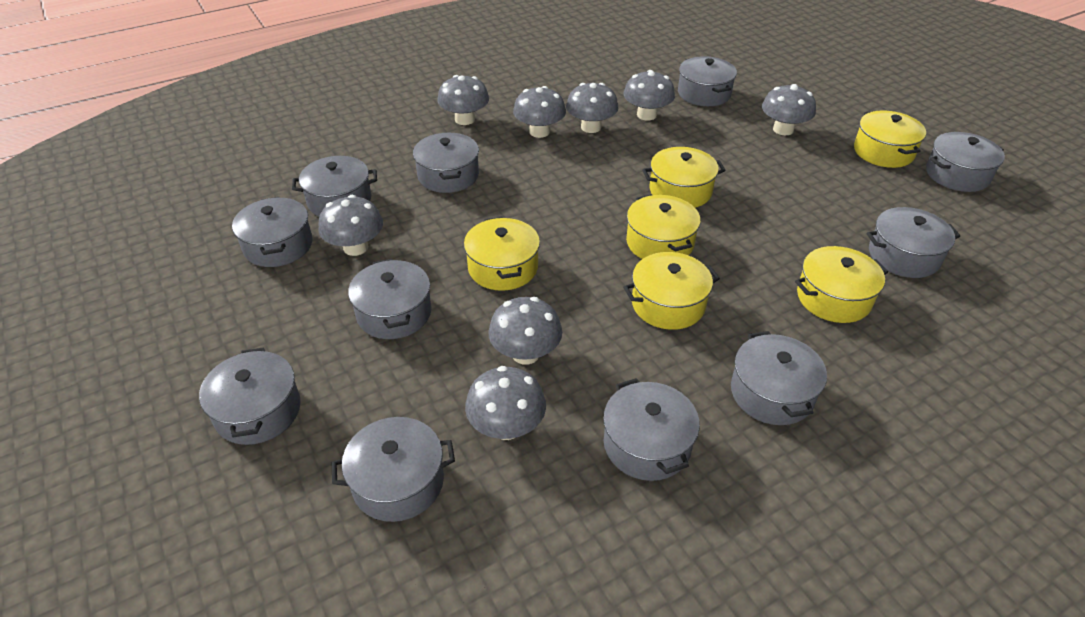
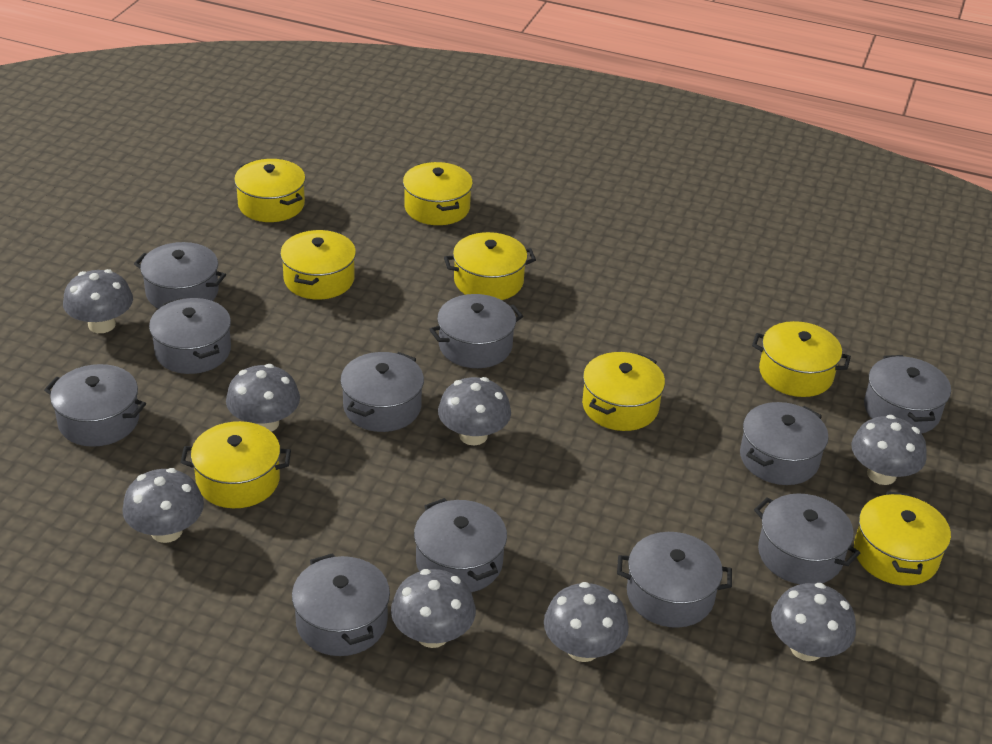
yellow pot: 6 -> 8

